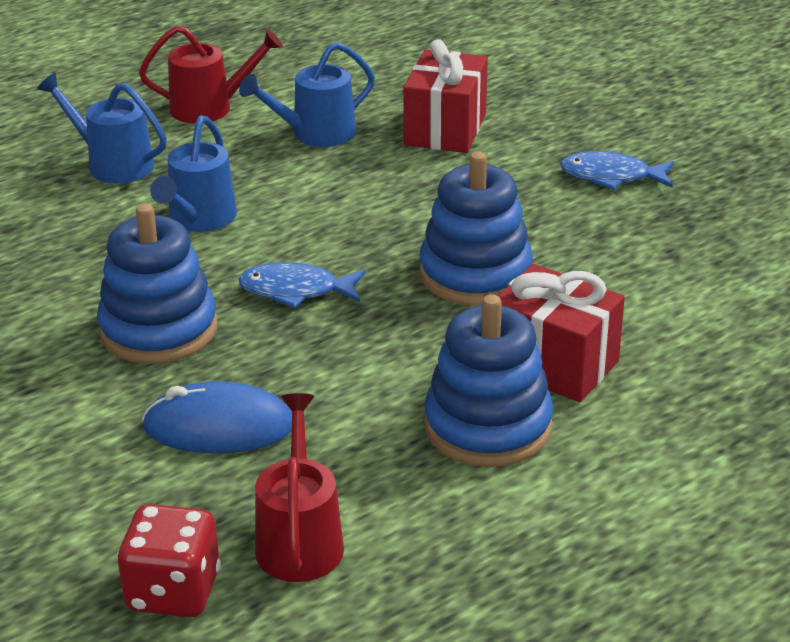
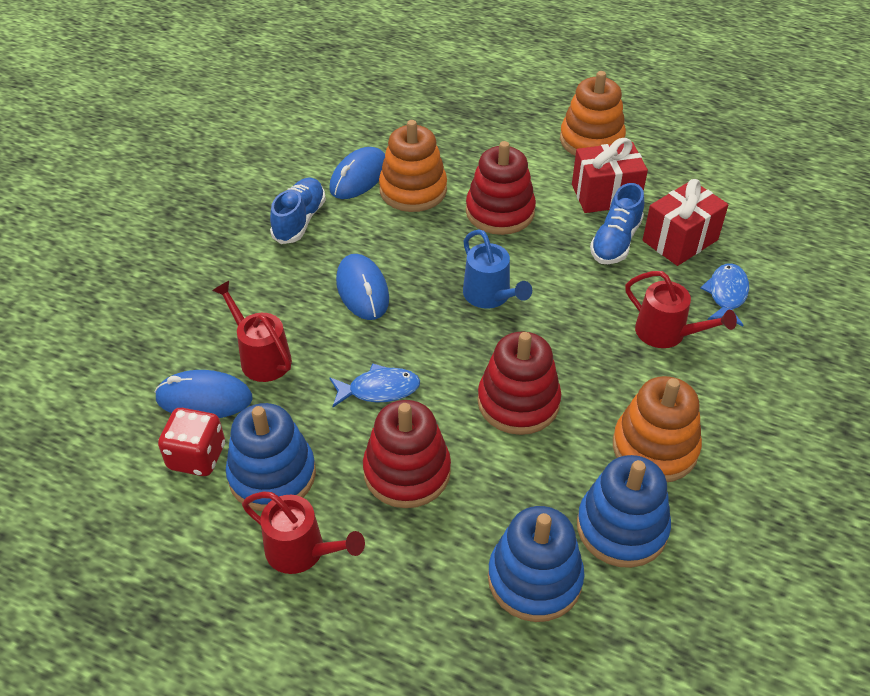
blue mouse: 1 -> 3
blue shoe: 0 -> 2
blue watering can: 3 -> 1
orange stacking toy: 0 -> 3
red stacking toy: 0 -> 3
red watering can: 2 -> 3

